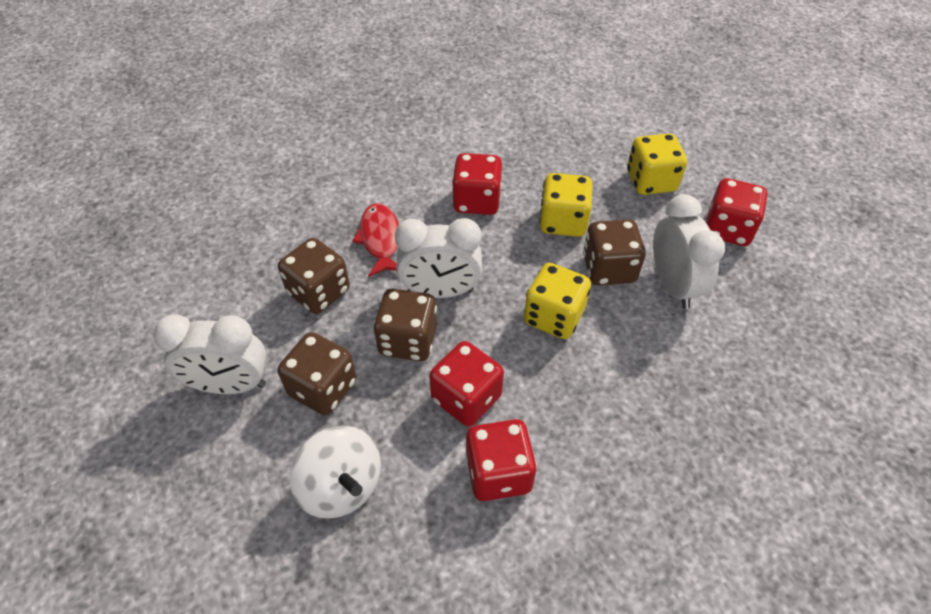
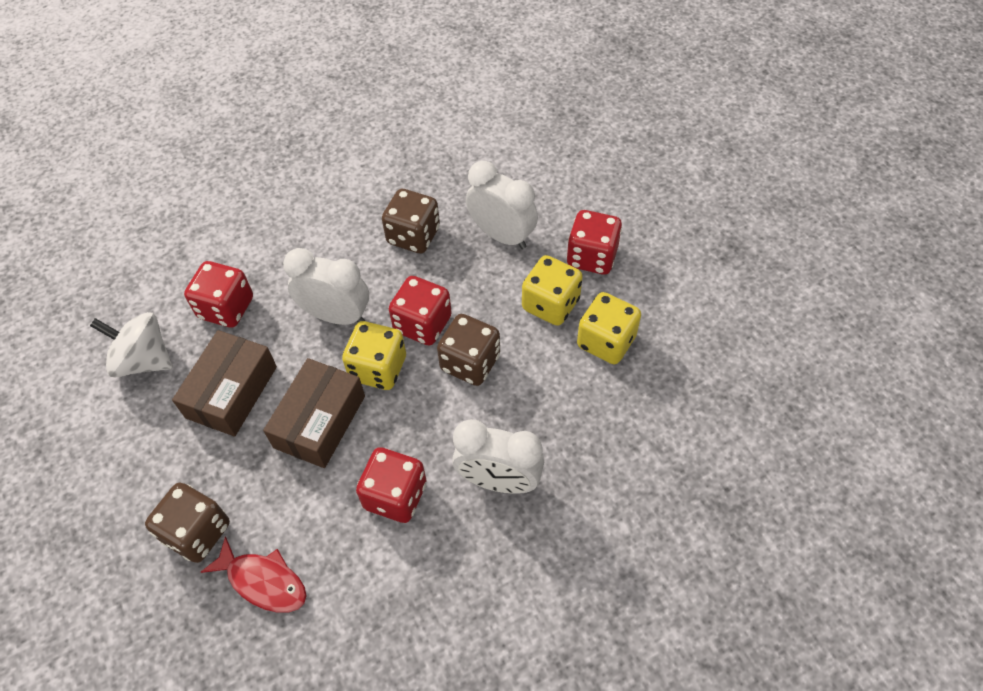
brown box: 0 -> 2
brown dice: 4 -> 3

